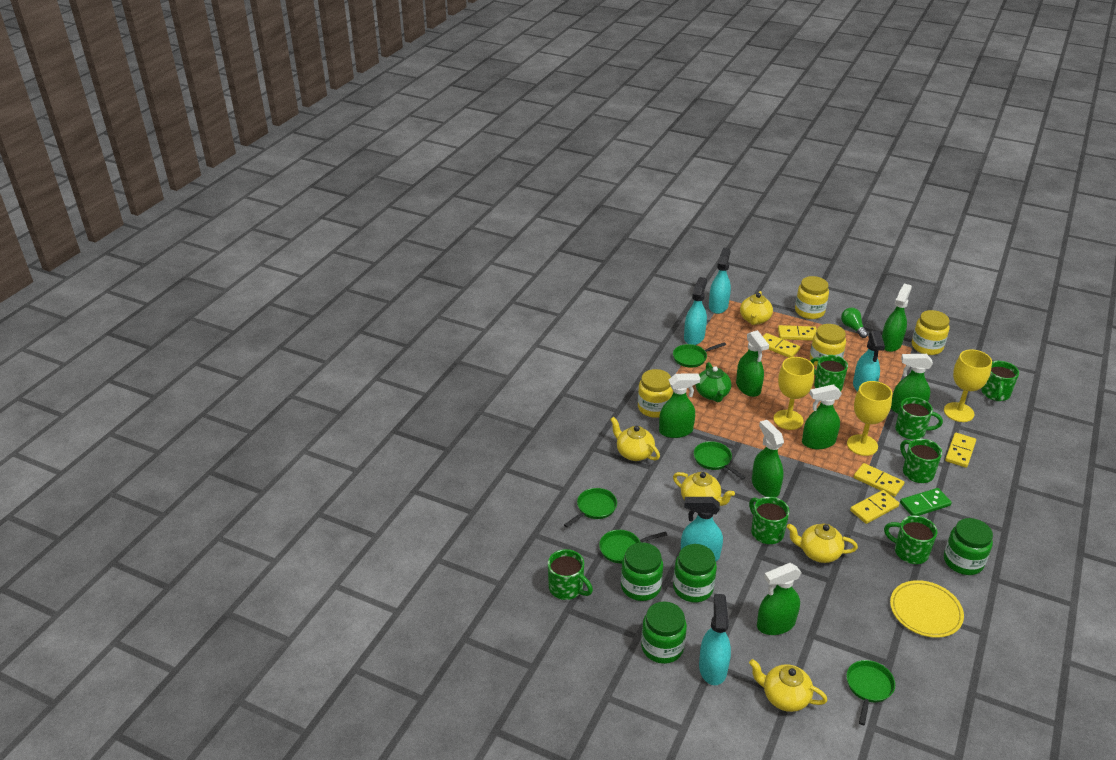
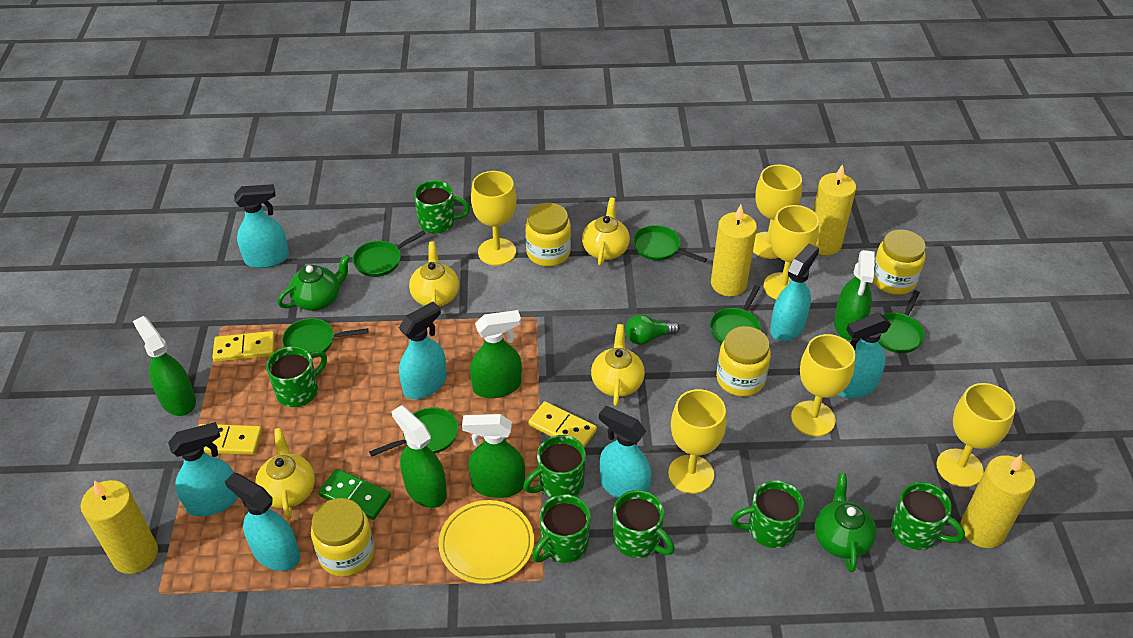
green jar: 4 -> 0
green pan: 5 -> 6
green spray bottle: 7 -> 5
green teapot: 1 -> 2
turquoise spray bottle: 5 -> 7
yellow candle: 0 -> 4
yellow domino: 5 -> 3
yellow goblet: 3 -> 6
yellow teapot: 5 -> 4

